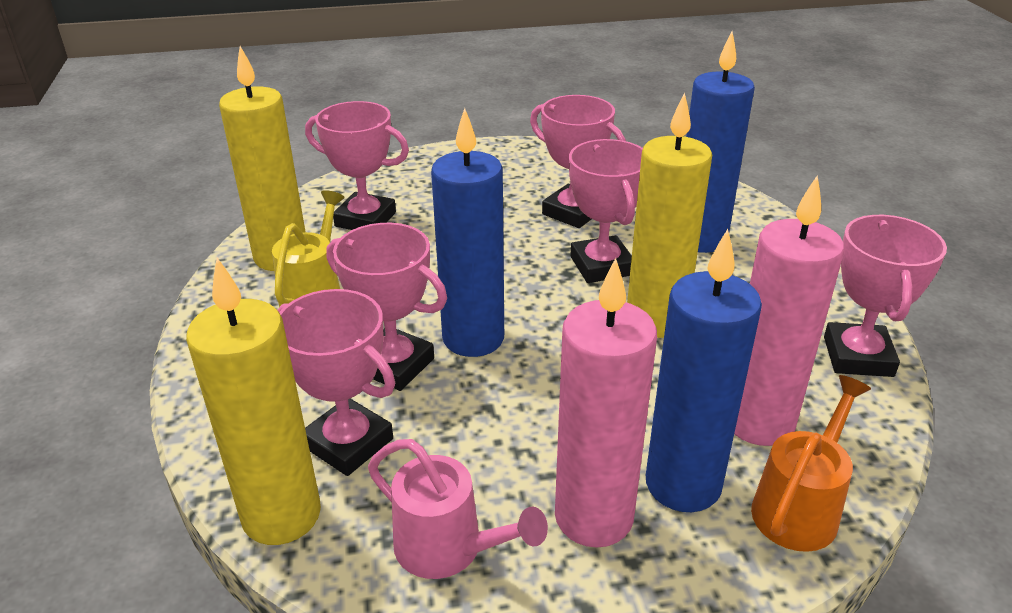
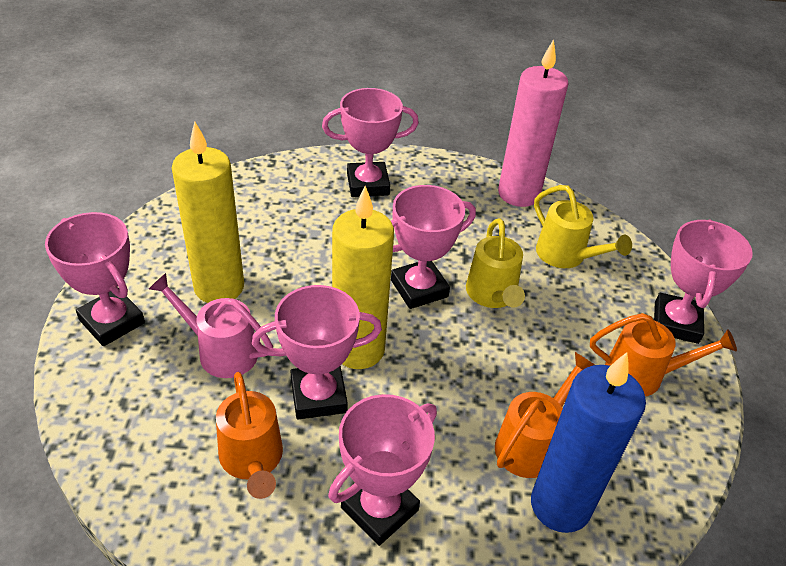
blue candle: 3 -> 1
orange watering can: 1 -> 3
pink candle: 2 -> 1
yellow candle: 3 -> 2
yellow watering can: 1 -> 2

